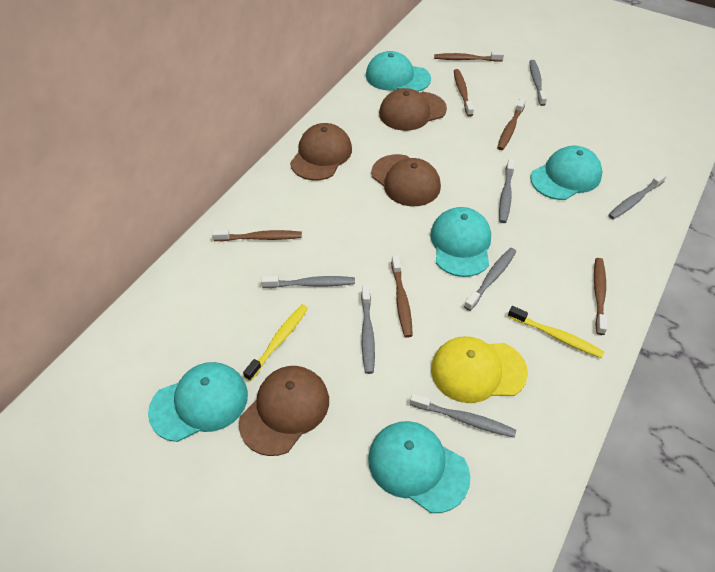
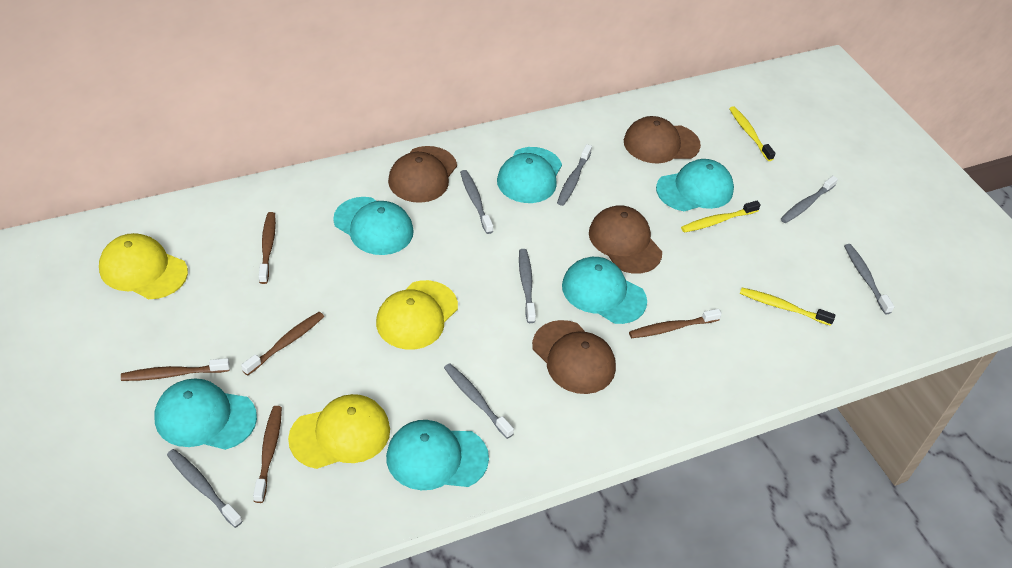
brown toothbrush: 6 -> 5
turquoise cap: 5 -> 6
yellow cap: 1 -> 3
yellow toothbrush: 2 -> 3

